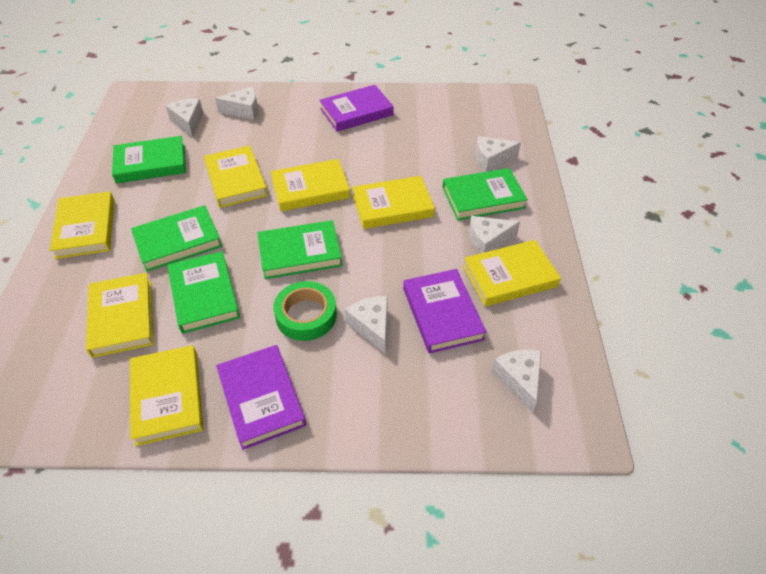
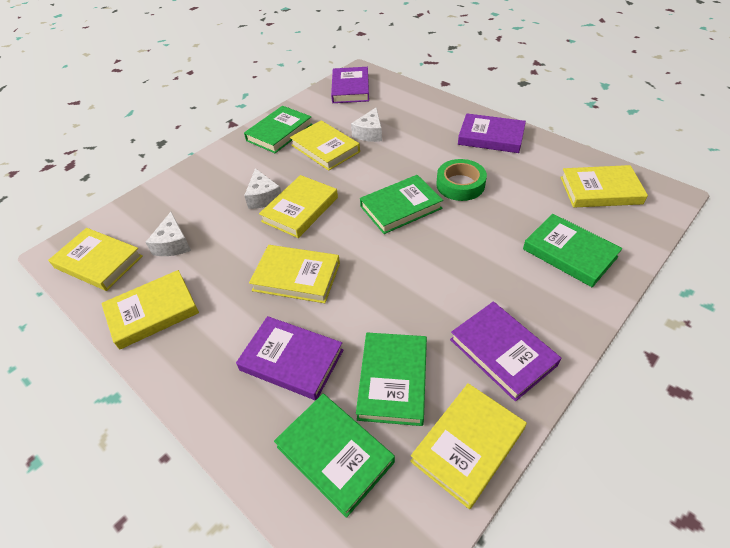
purple book: 3 -> 4
white cheese: 6 -> 3

